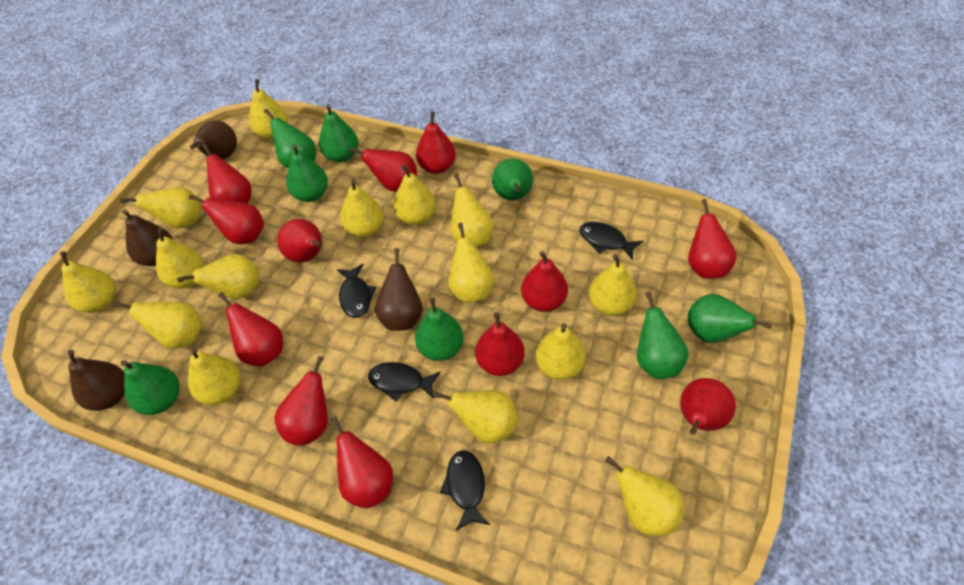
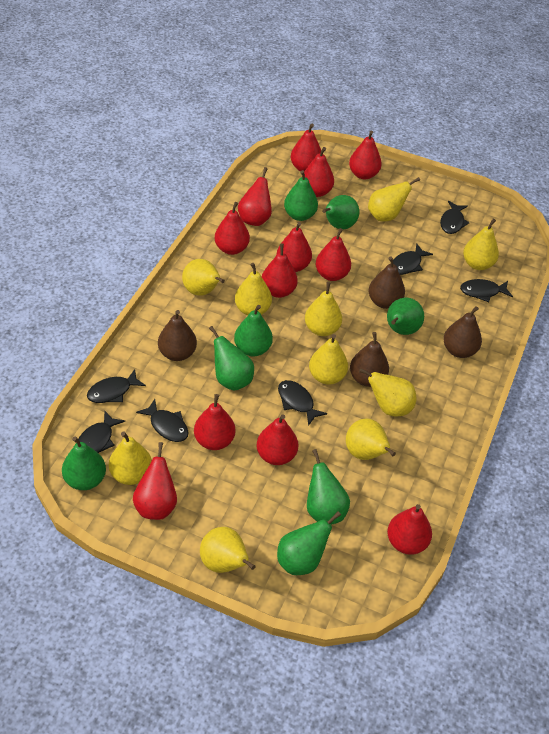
black fish: 4 -> 7
yellow pear: 15 -> 10

